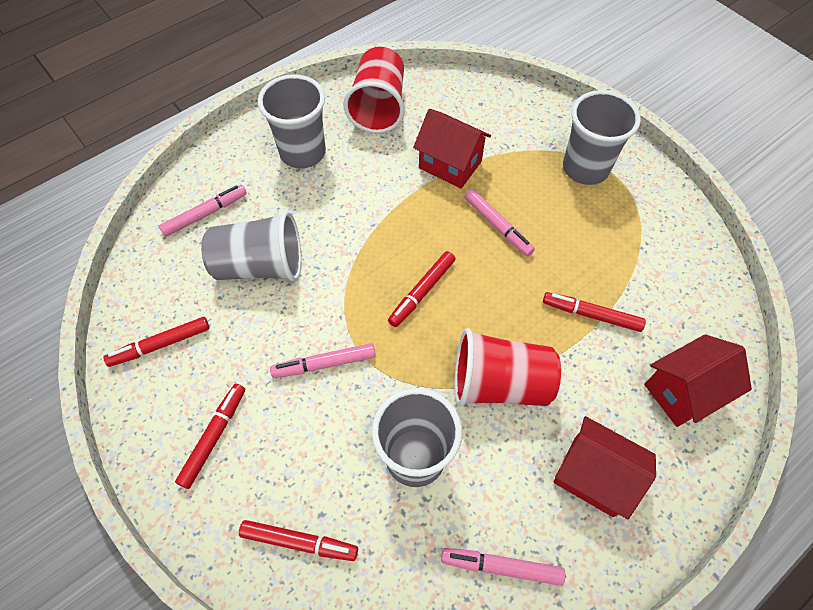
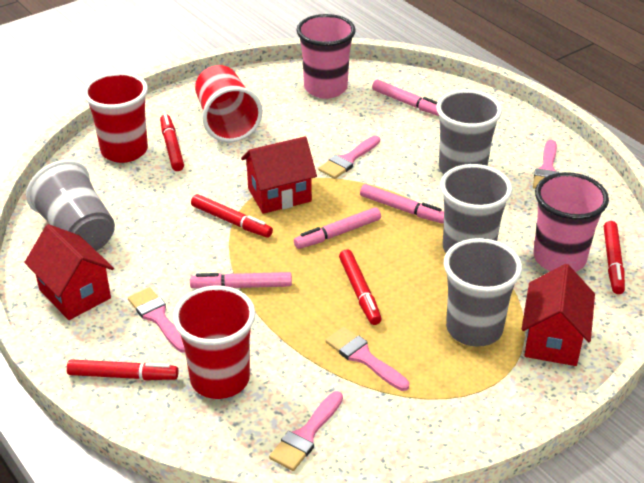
pink brush: 0 -> 5
pink cup: 0 -> 2
red cup: 2 -> 3

